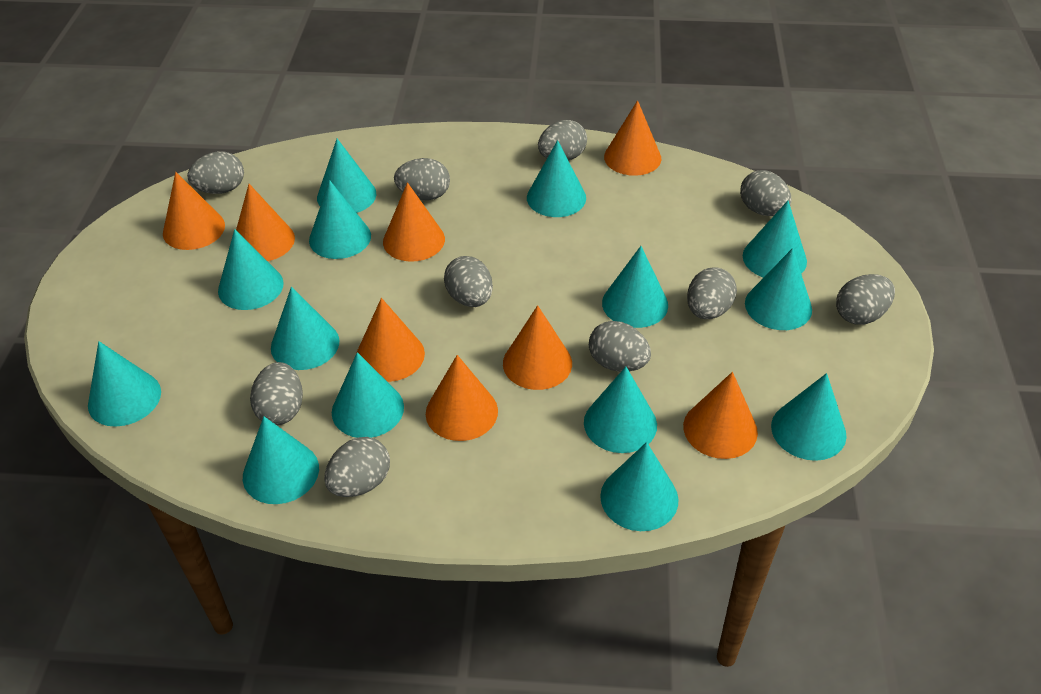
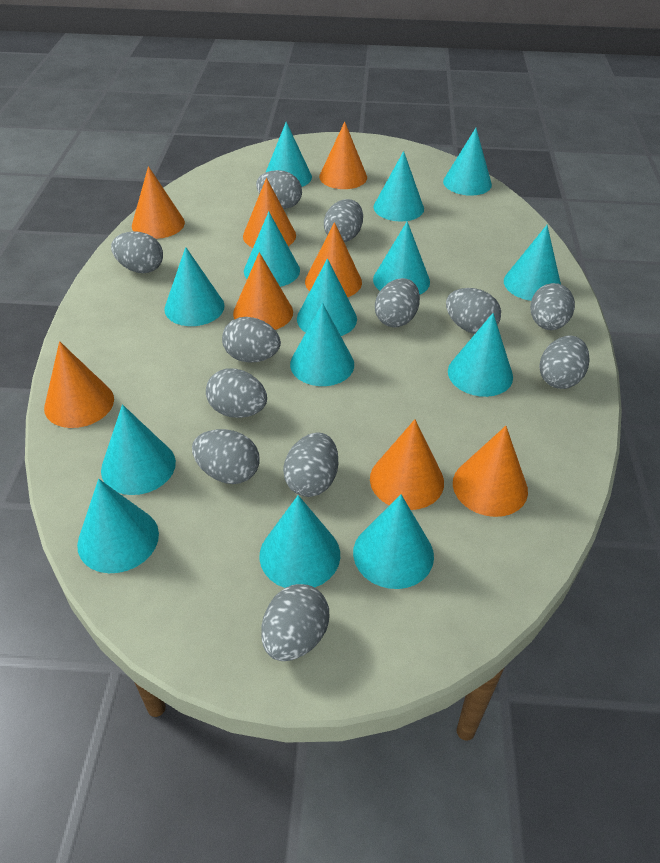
grey egg: 10 -> 12

